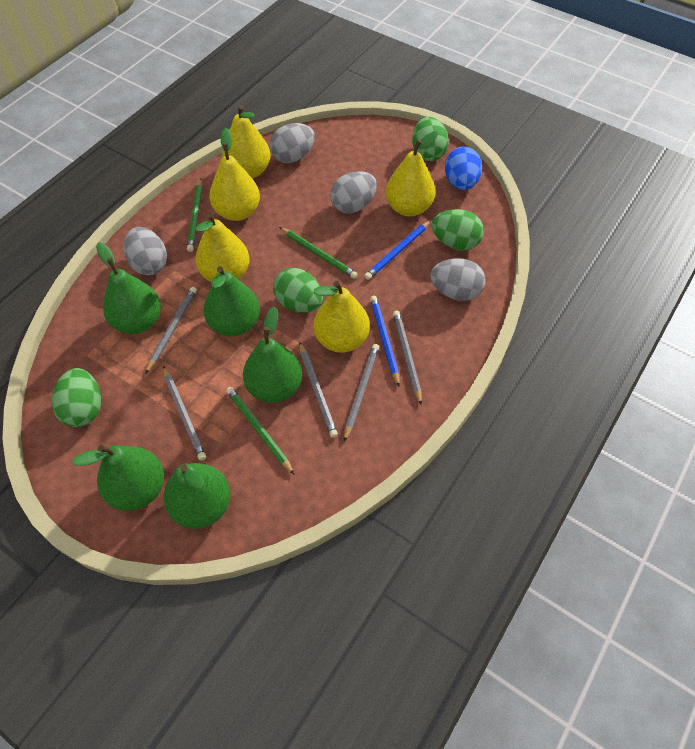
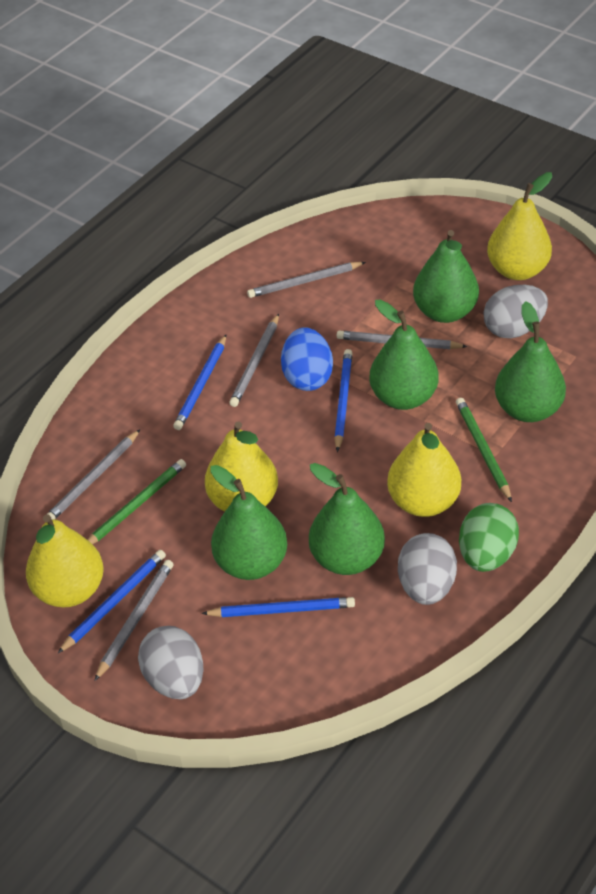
blue pencil: 2 -> 4
green egg: 4 -> 1
green pencil: 3 -> 2
grey egg: 4 -> 3
yellow pear: 5 -> 4

